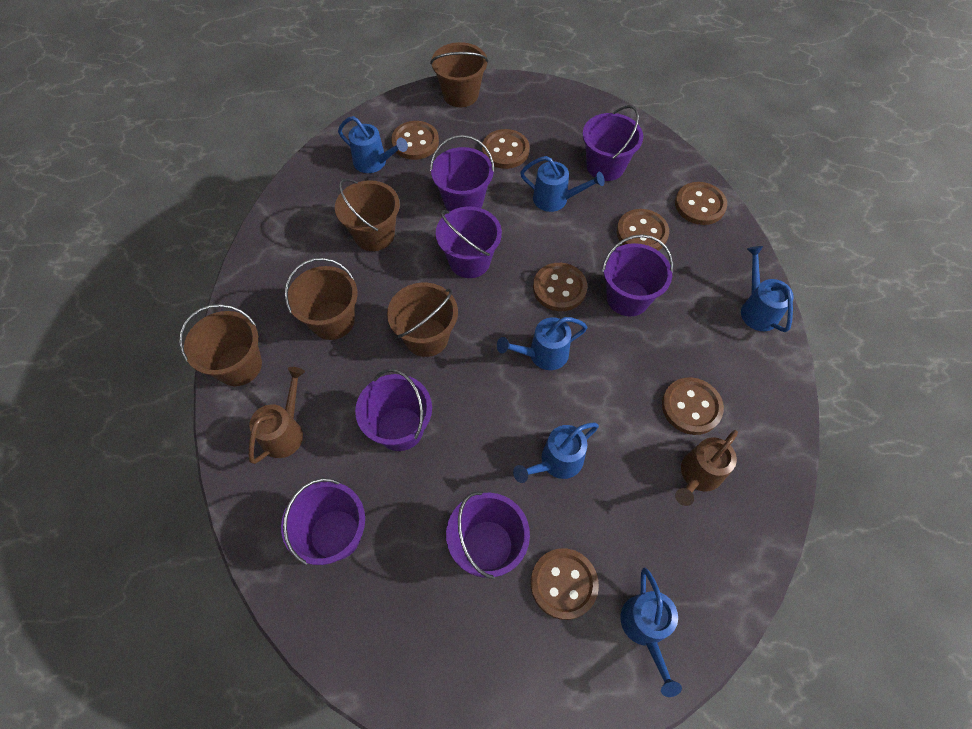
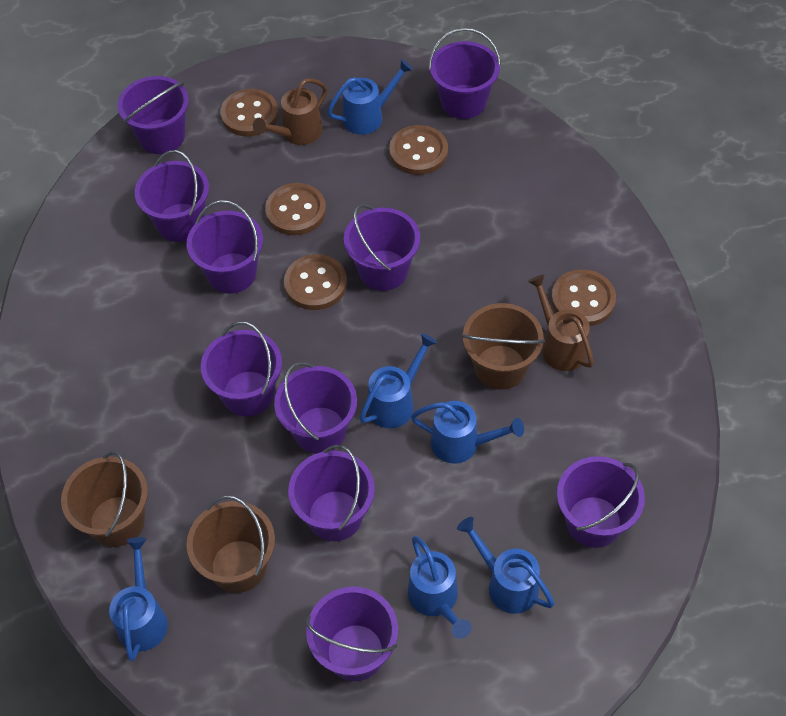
brown bucket: 5 -> 3
brown button: 7 -> 5
purple bucket: 7 -> 10

